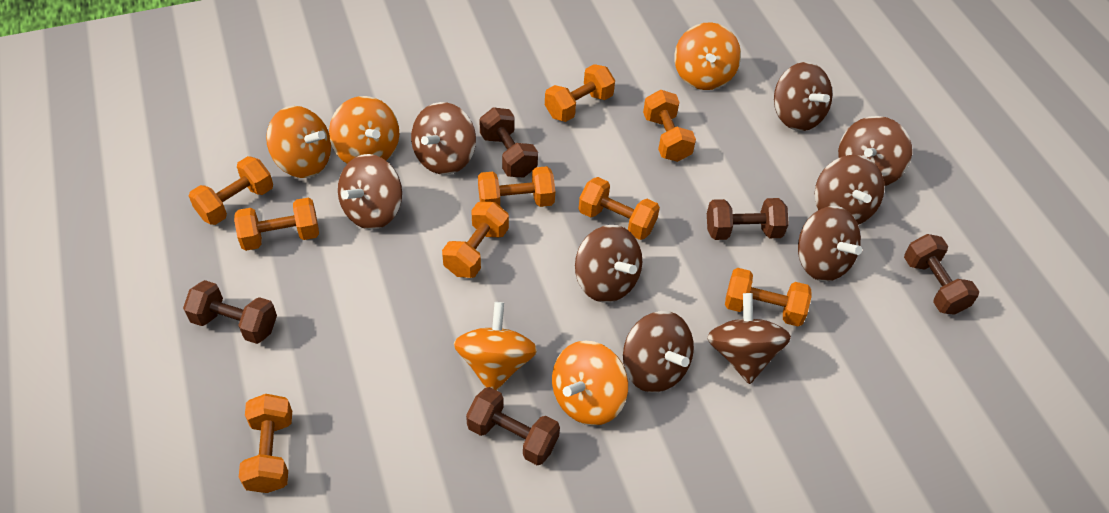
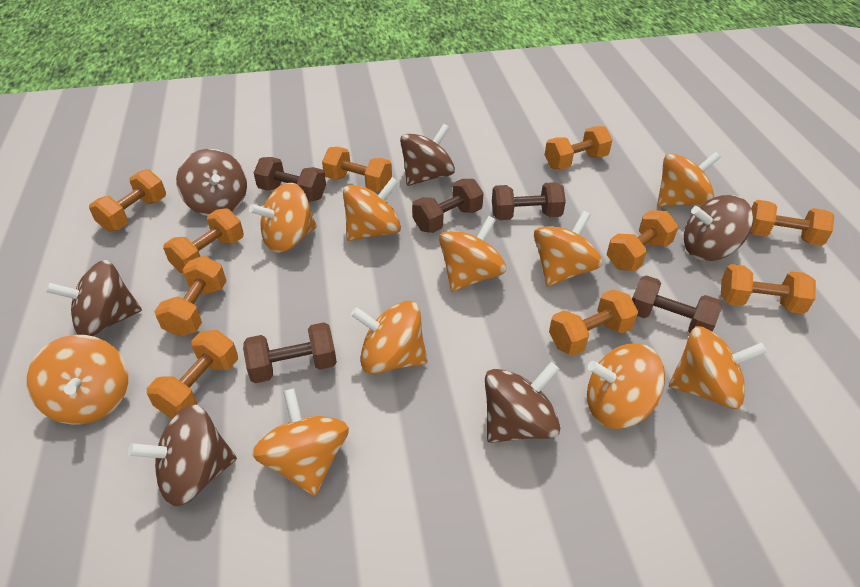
brown spinning top: 9 -> 6
orange dumbbell: 9 -> 10
orange spinning top: 5 -> 10

